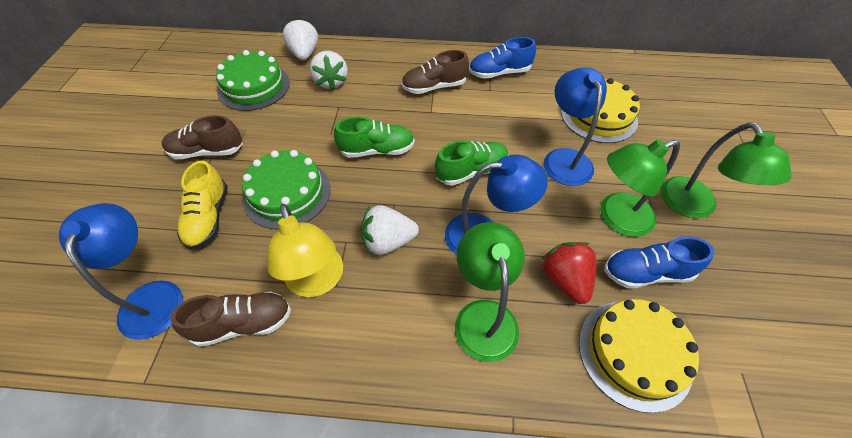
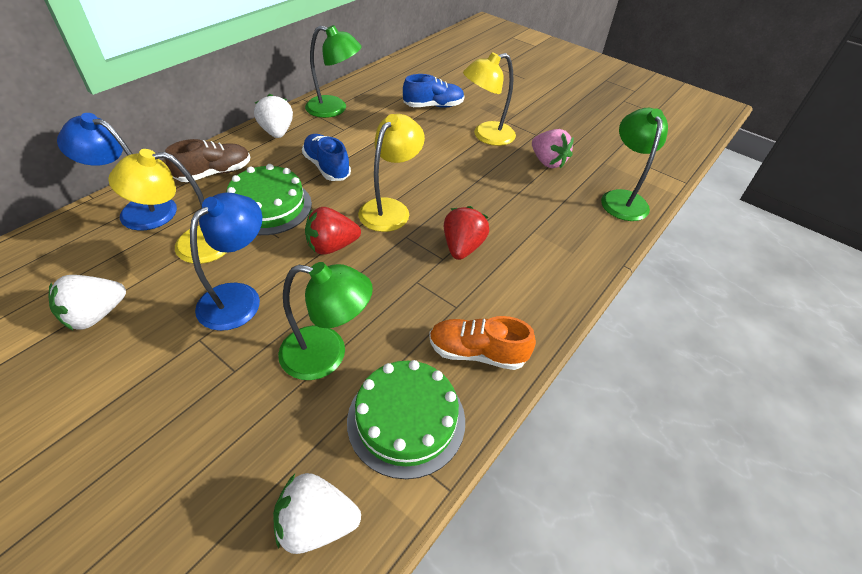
blue lamp: 3 -> 2
brown shoe: 3 -> 1
green shoe: 2 -> 0
orange shoe: 0 -> 1
pink strawberry: 0 -> 1
red strawberry: 1 -> 2
yellow cake: 2 -> 0
yellow lamp: 1 -> 3
yellow shoe: 1 -> 0

